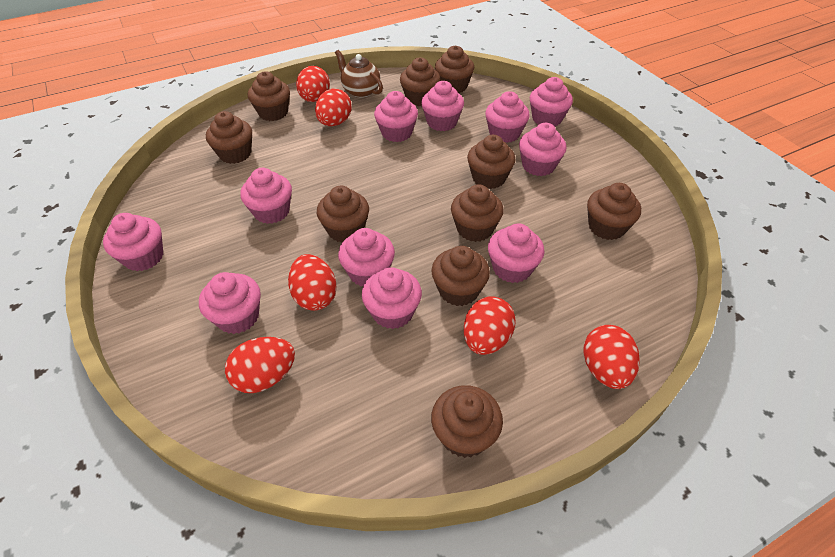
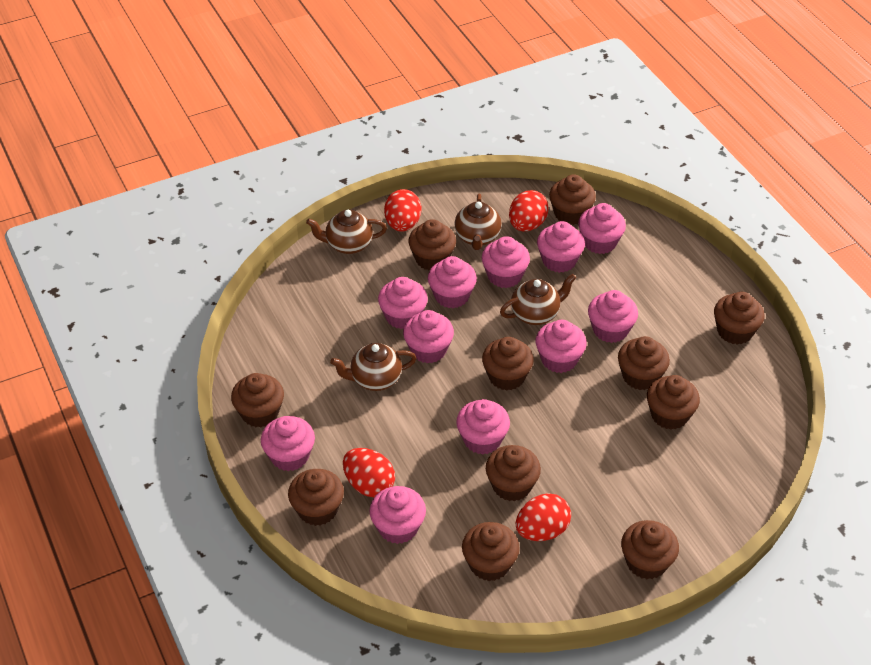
brown cupcake: 10 -> 11
brown teapot: 1 -> 4
red egg: 6 -> 4

